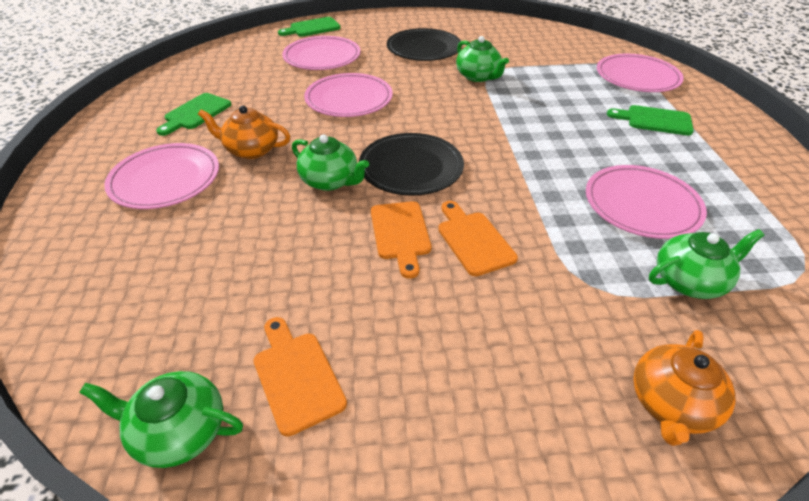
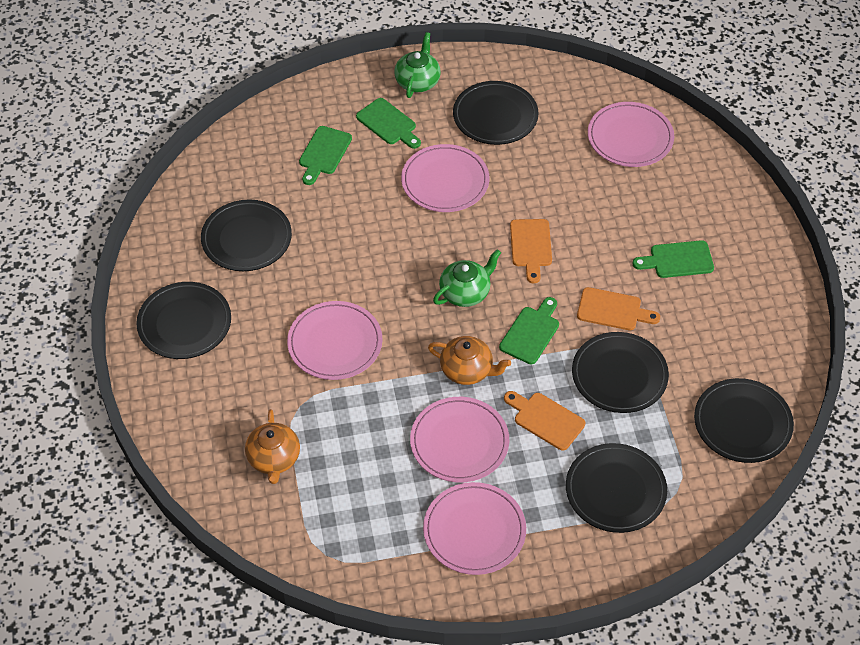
black plate: 2 -> 6
green cutting board: 3 -> 4
green teapot: 4 -> 2

